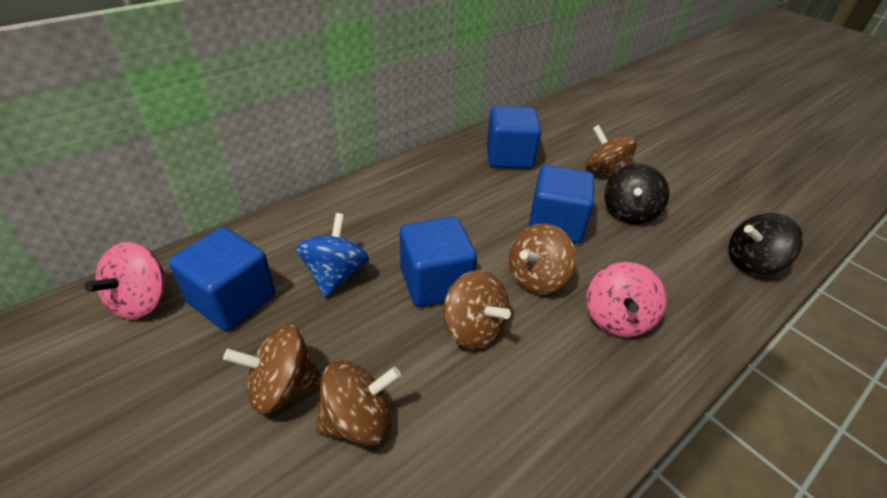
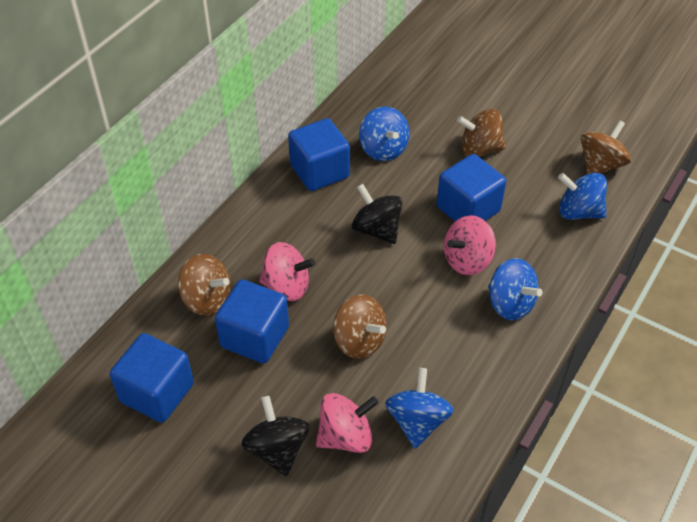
blue spinning top: 1 -> 4
brown spinning top: 5 -> 4
pink spinning top: 2 -> 3

